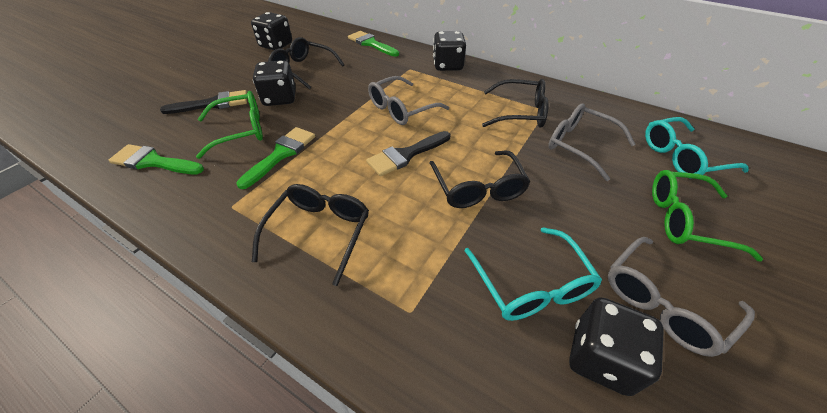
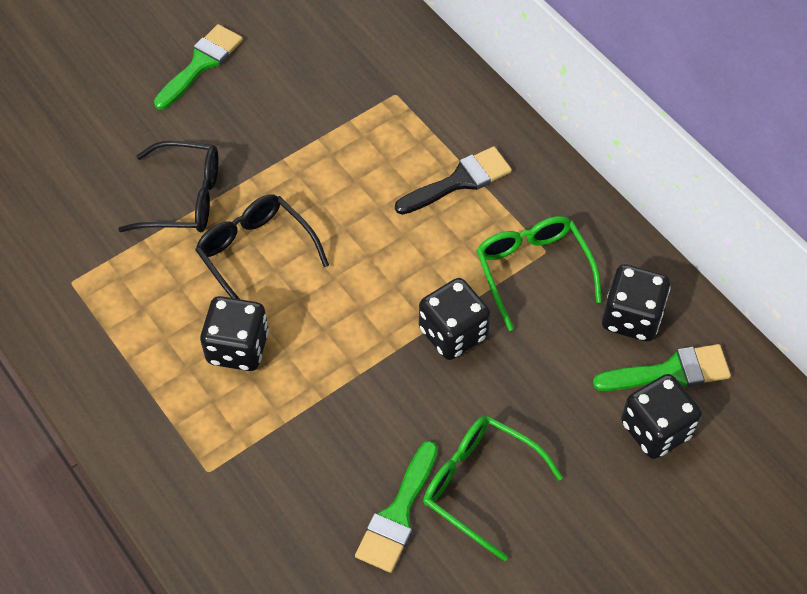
black brush: 2 -> 1
black glasses: 4 -> 2
grey glasses: 3 -> 0
turquoise glasses: 2 -> 0

